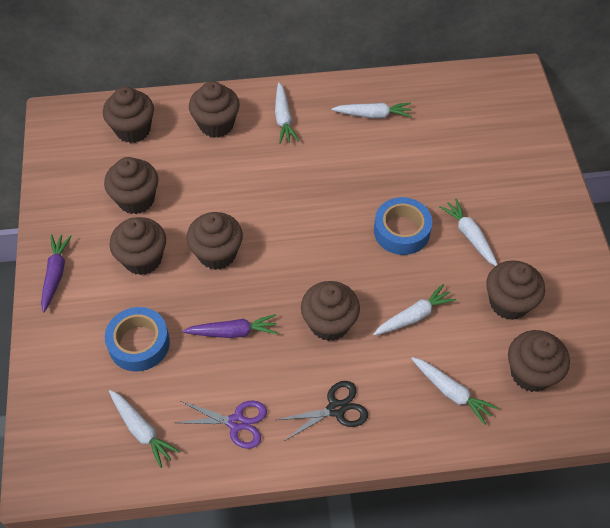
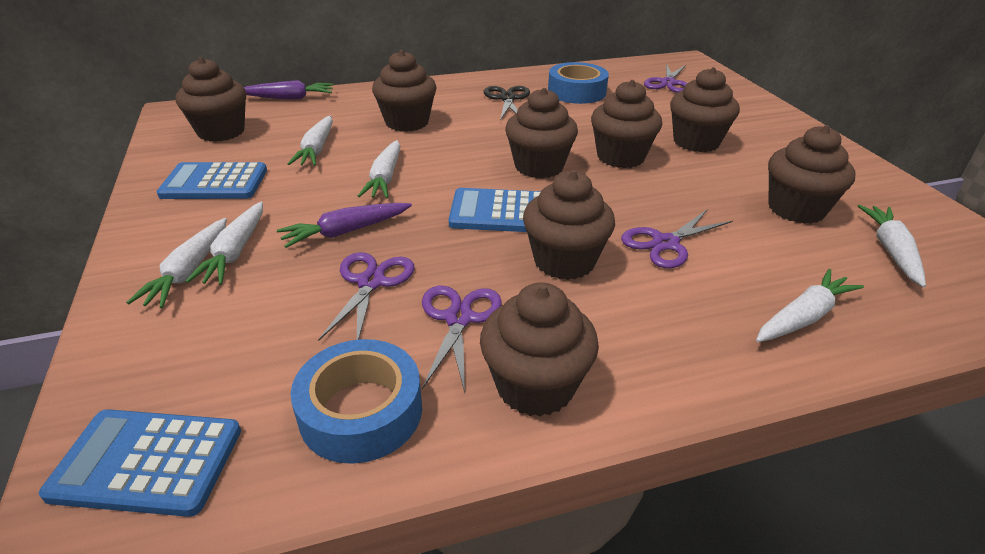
blue calculator: 0 -> 3
purple scissors: 1 -> 4

